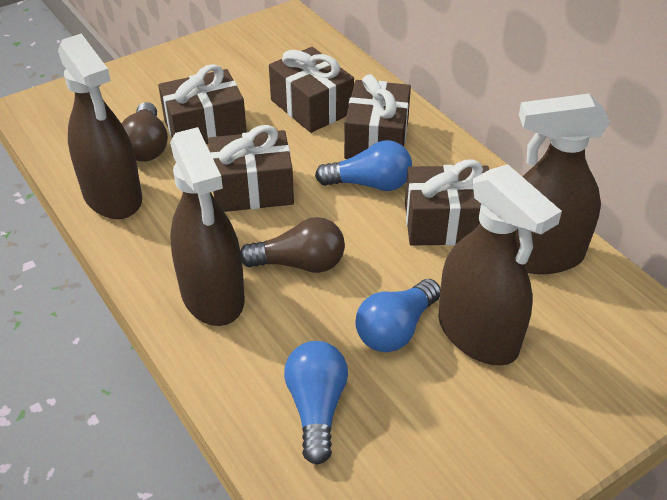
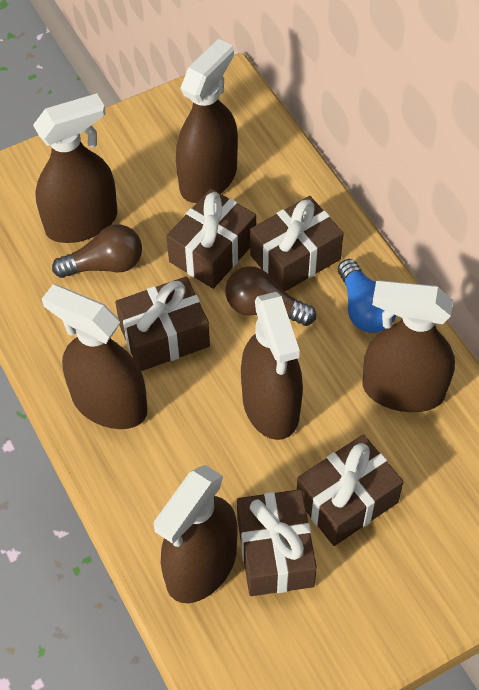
blue light bulb: 3 -> 1
brown spray bottle: 4 -> 6

